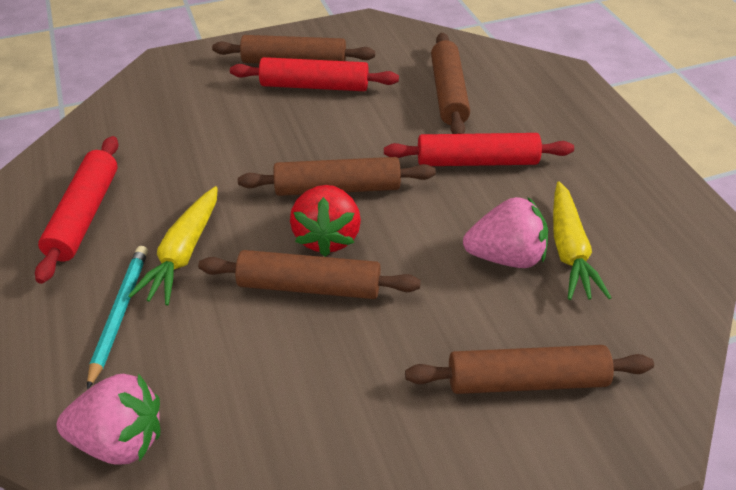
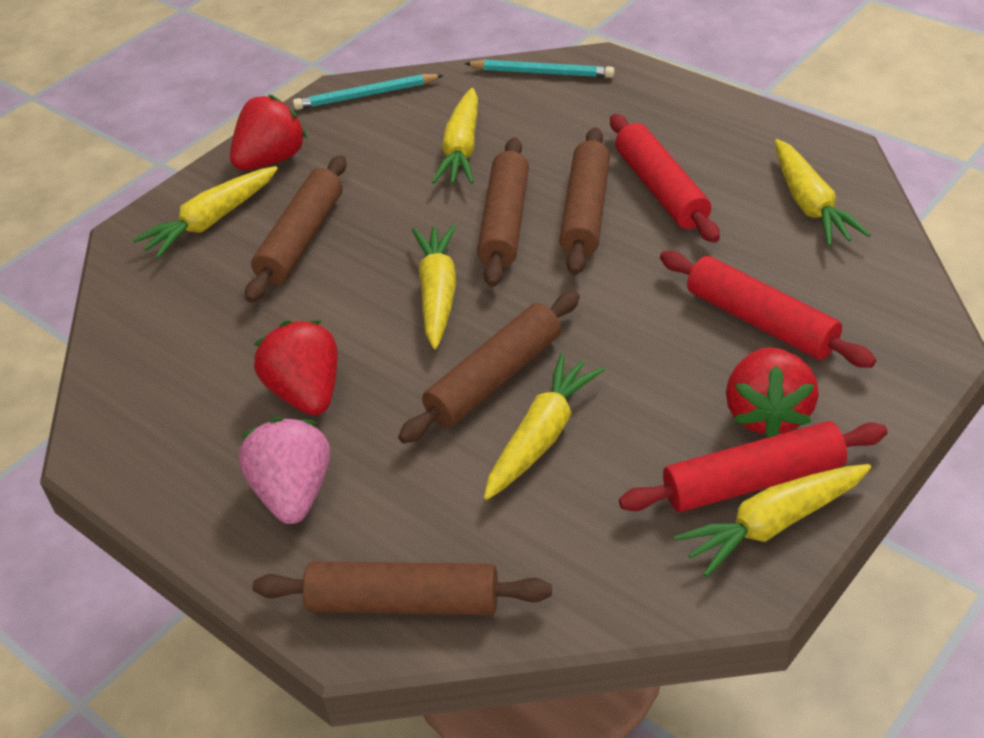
pink strawberry: 2 -> 1
red strawberry: 1 -> 3
turquoise pencil: 1 -> 2
yellow carrot: 2 -> 6

